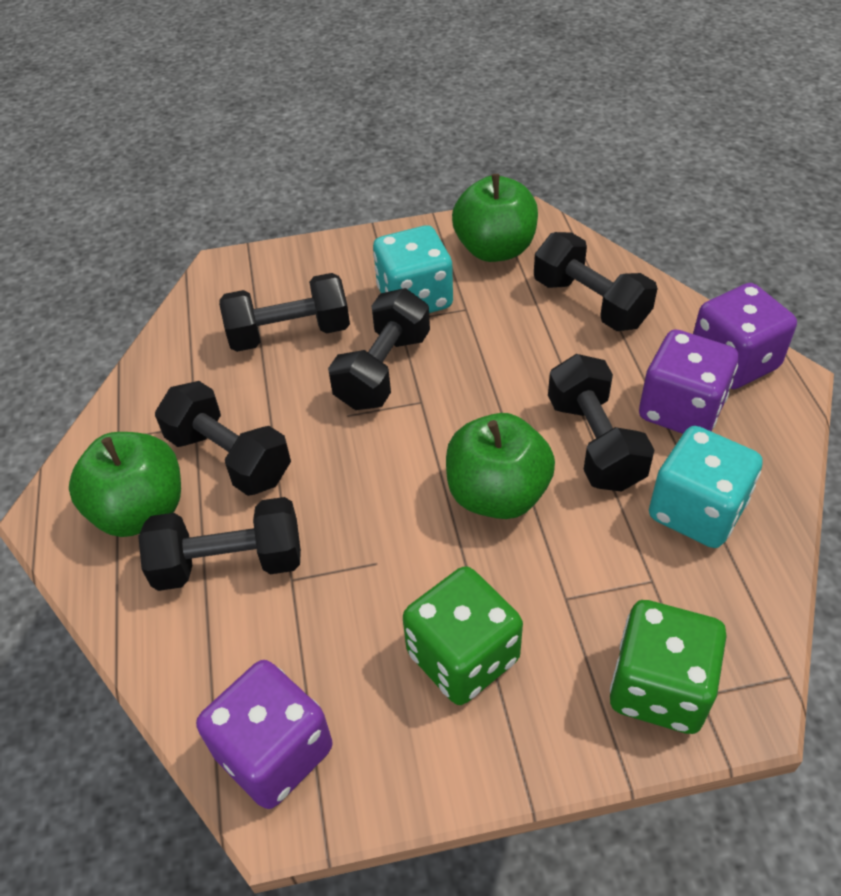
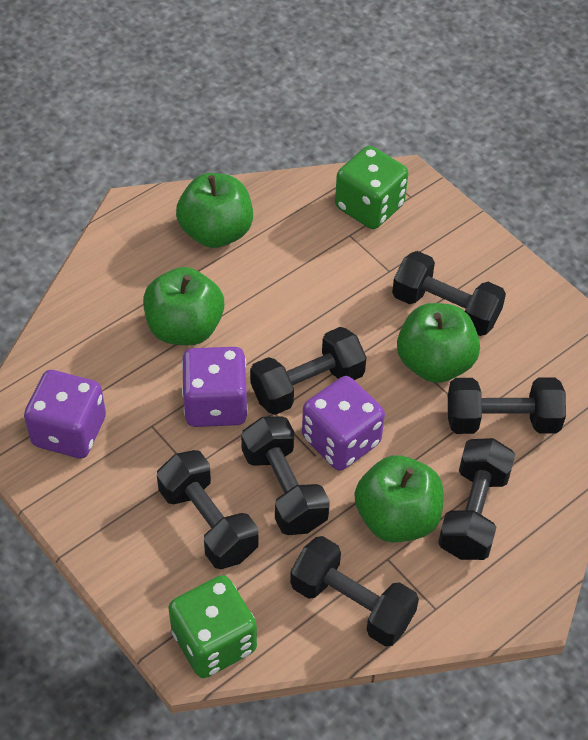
black dumbbell: 6 -> 7
green apple: 3 -> 4
turquoise dice: 2 -> 0

